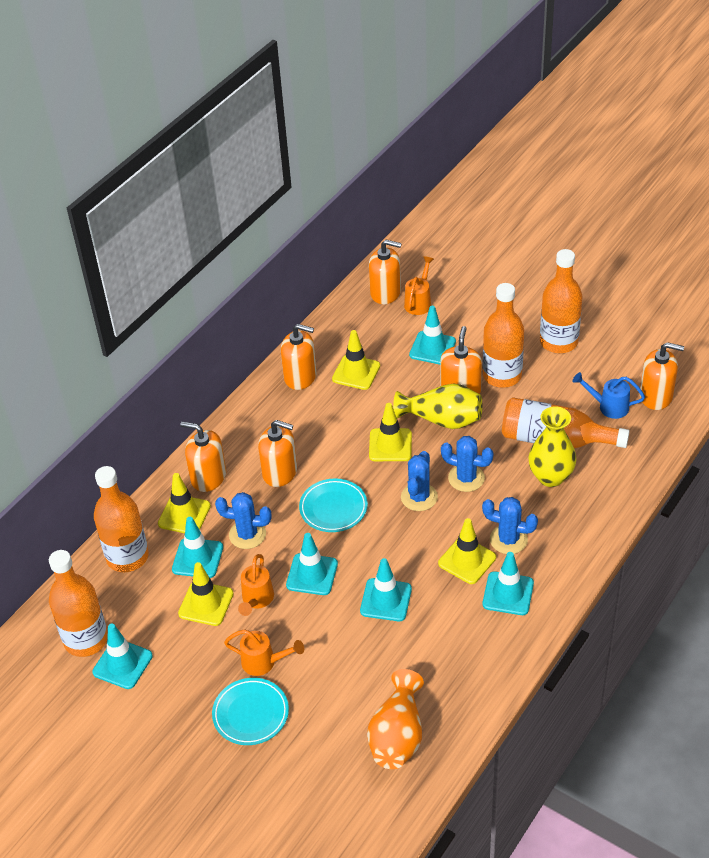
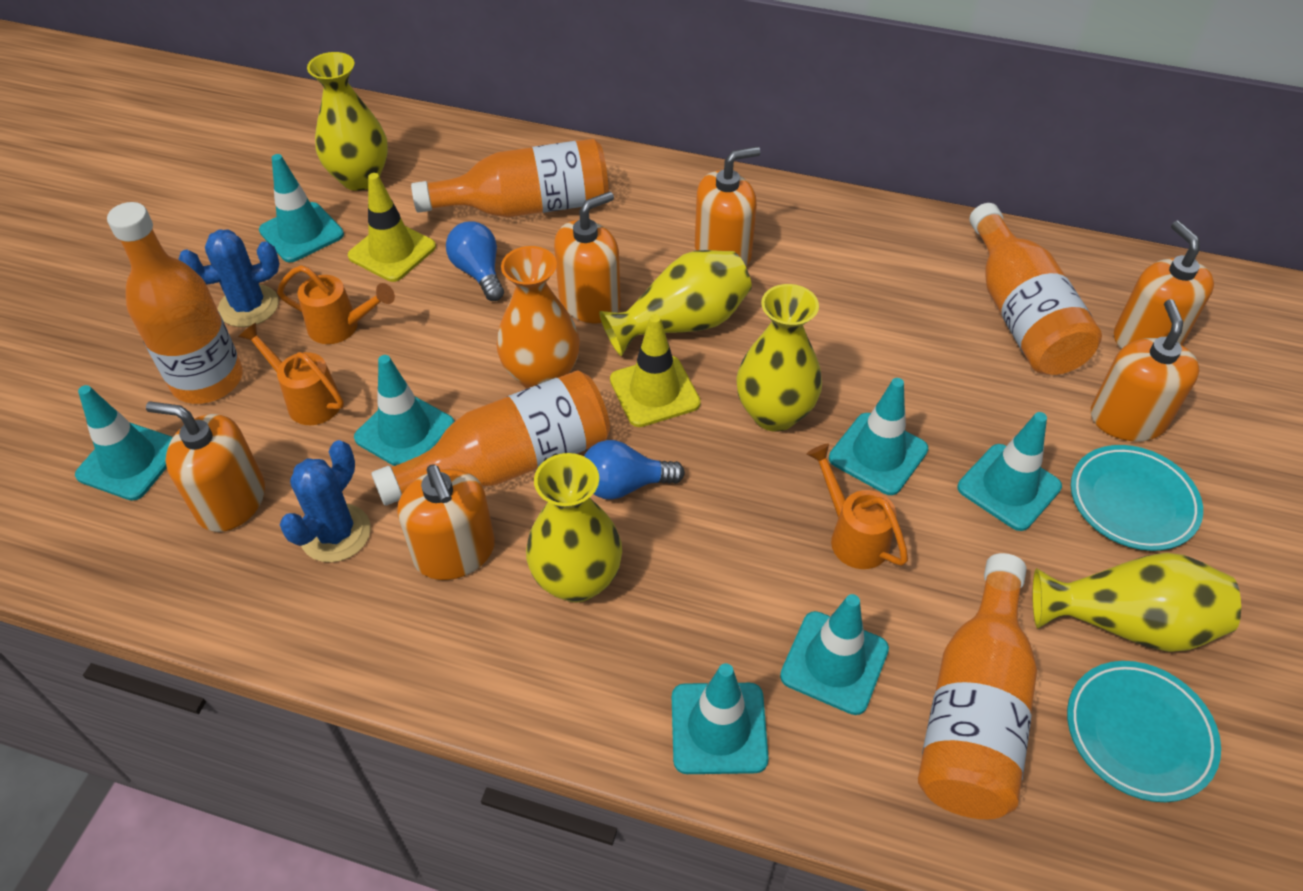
blue cactus: 4 -> 2
blue light bulb: 0 -> 2
blue watering can: 1 -> 0
turquoise traffic cone: 6 -> 7
yellow traffic cone: 5 -> 2
yellow vase: 2 -> 5

